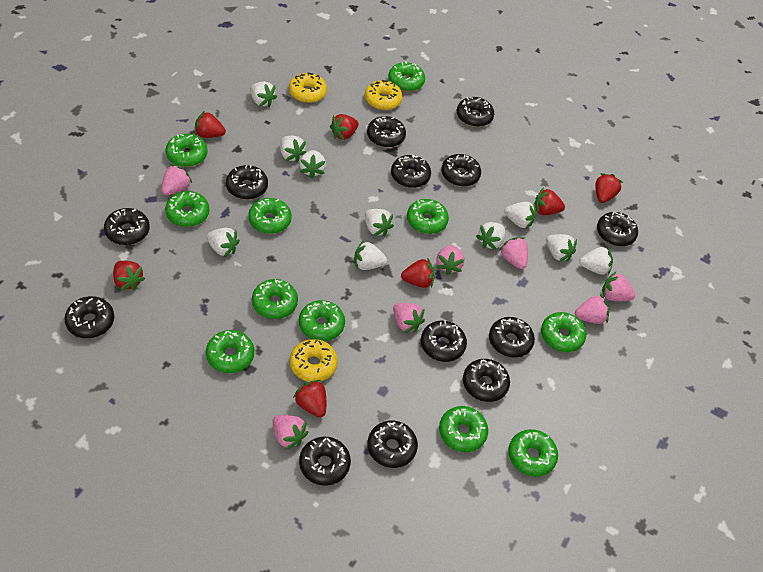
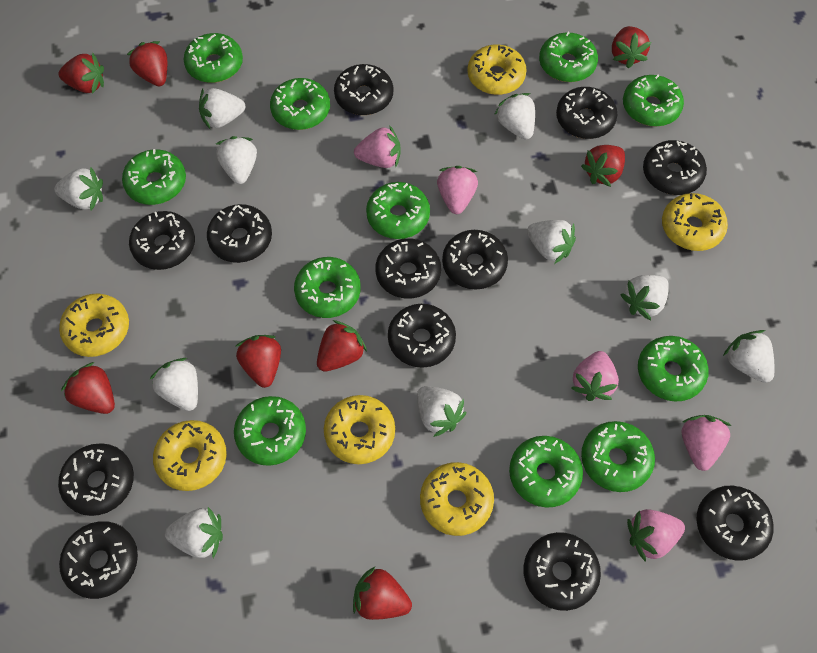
black donut: 13 -> 12
pink strawberry: 7 -> 5
red strawberry: 7 -> 8
yellow donut: 3 -> 6

